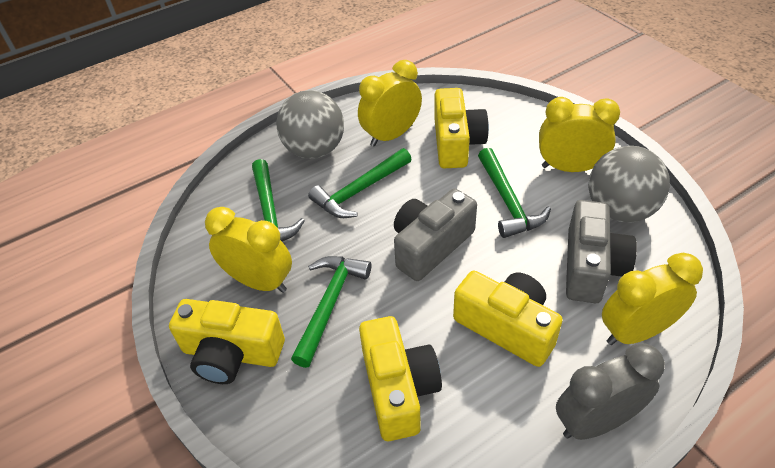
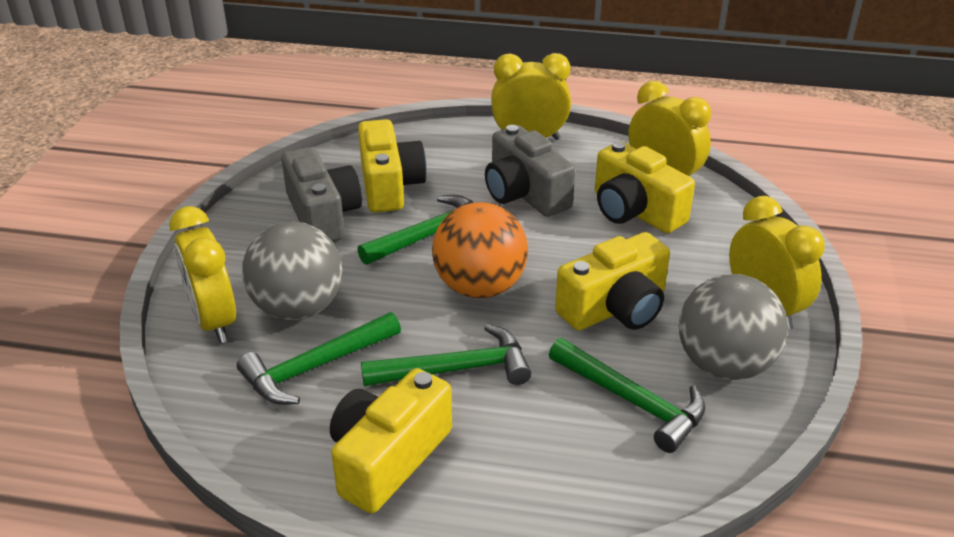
grey clock: 1 -> 0
orange ball: 0 -> 1

